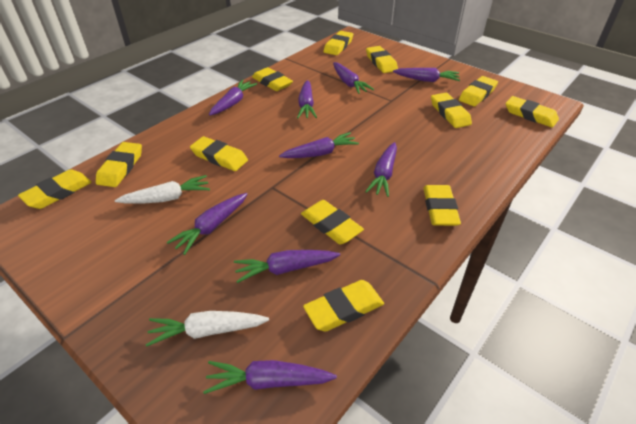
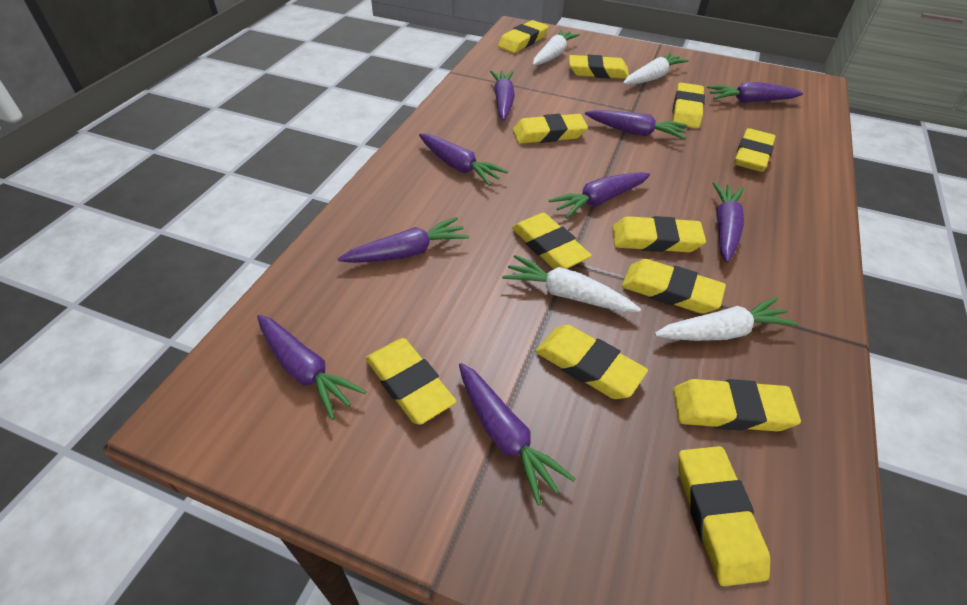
white carrot: 2 -> 4

